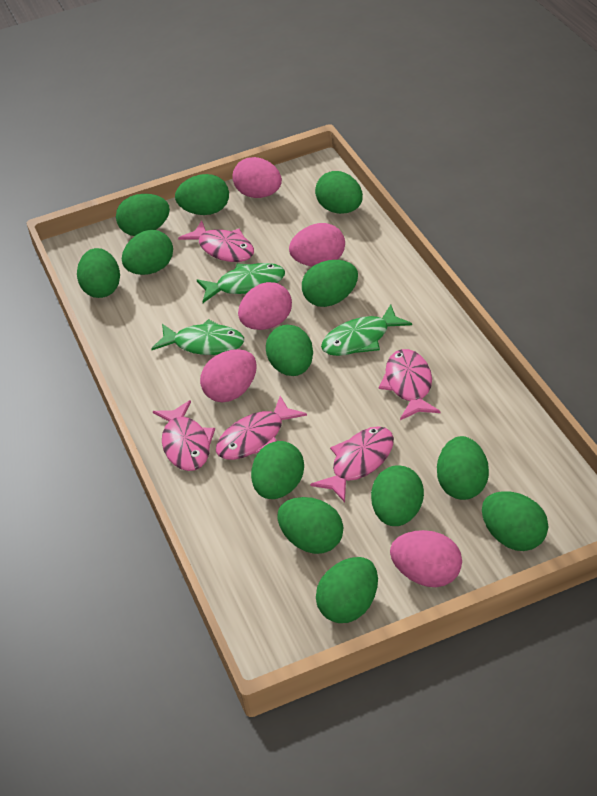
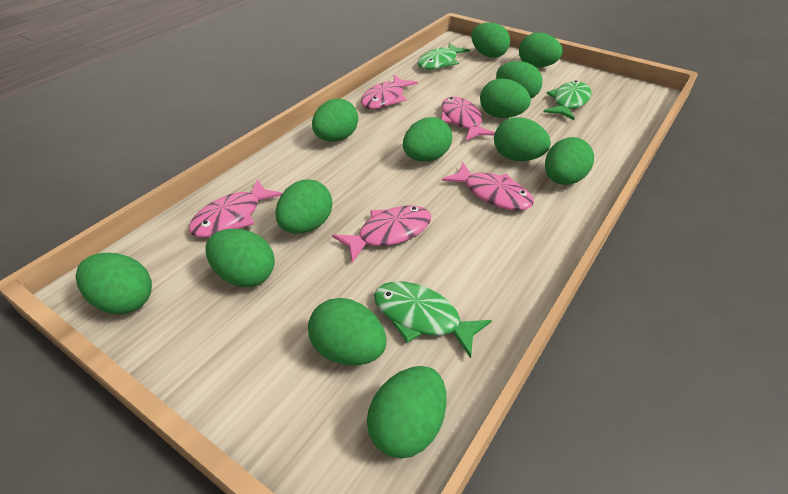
pink egg: 5 -> 0

